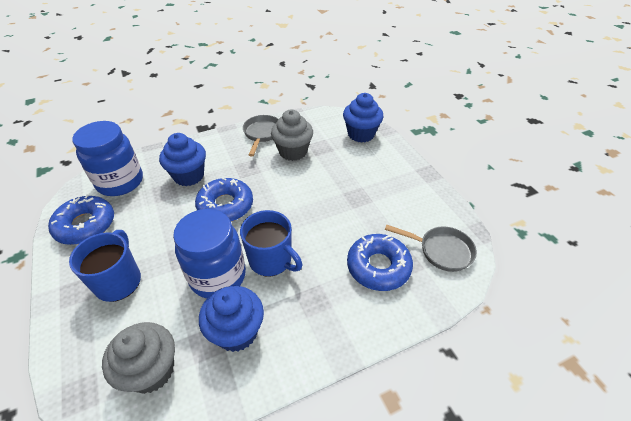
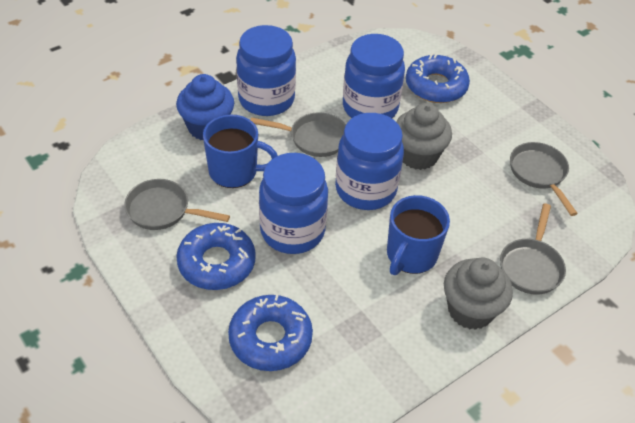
blue cupcake: 3 -> 1
blue jar: 2 -> 4
grey pan: 2 -> 4

